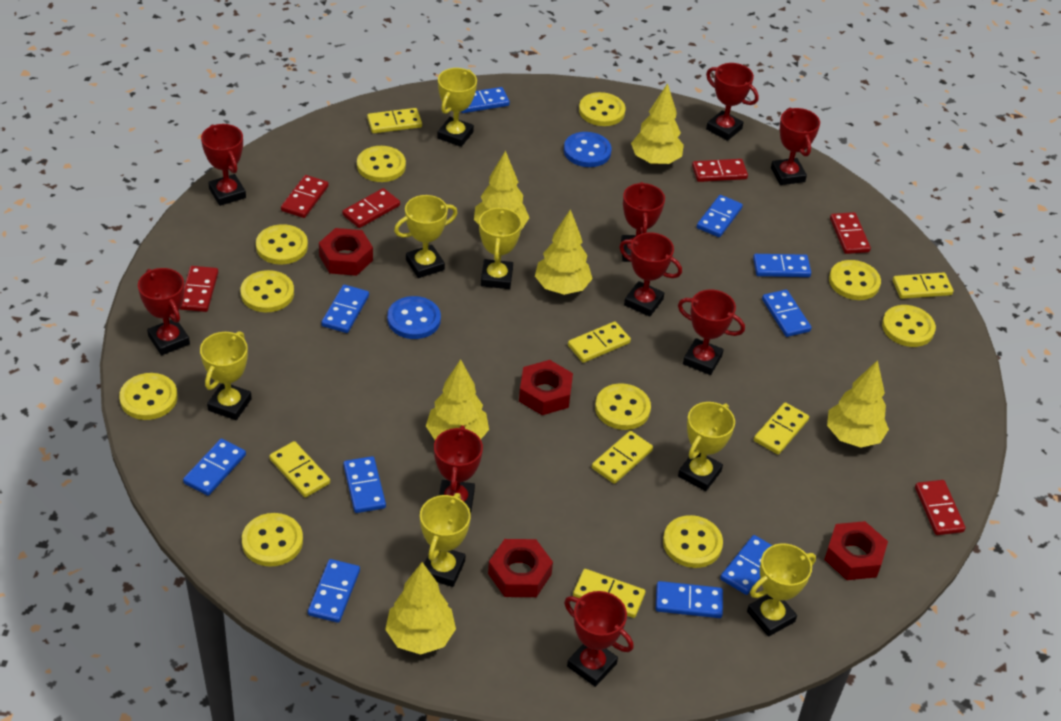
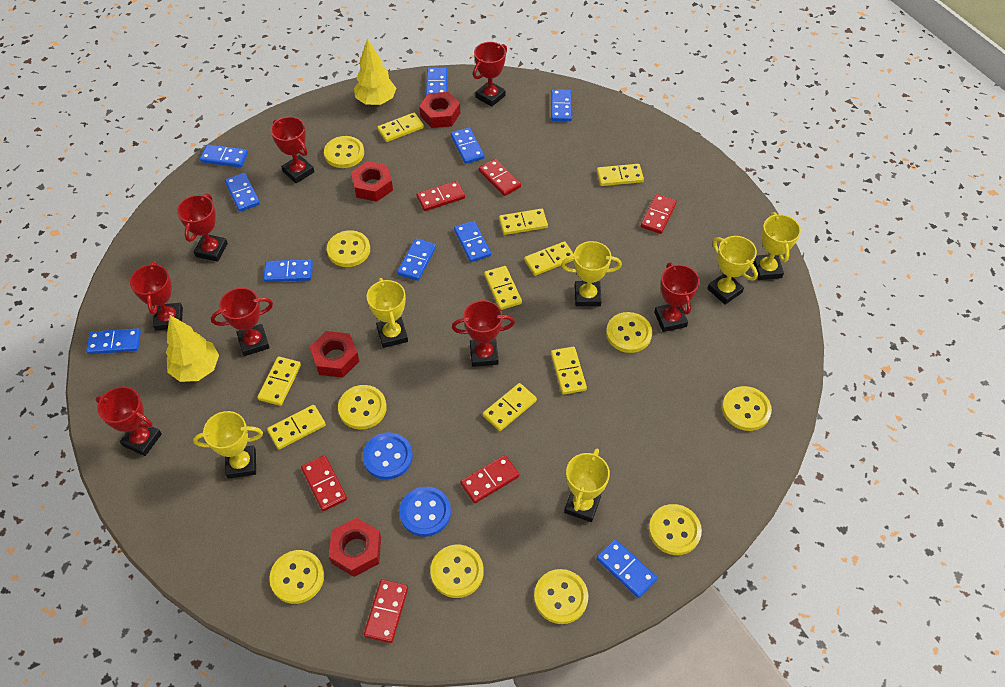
red trophy: 9 -> 8
yellow button: 10 -> 9
yellow domino: 7 -> 9
yellow tree: 6 -> 2
yellow trophy: 7 -> 6

